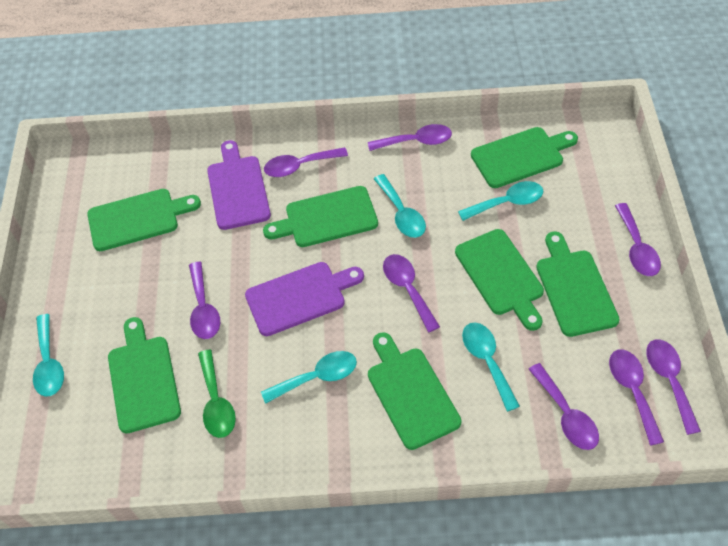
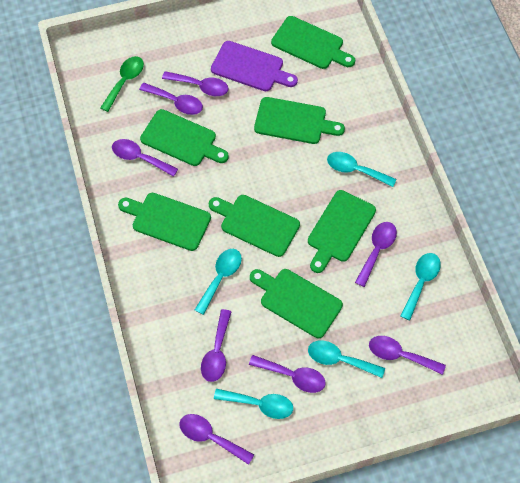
purple cutting board: 2 -> 1

